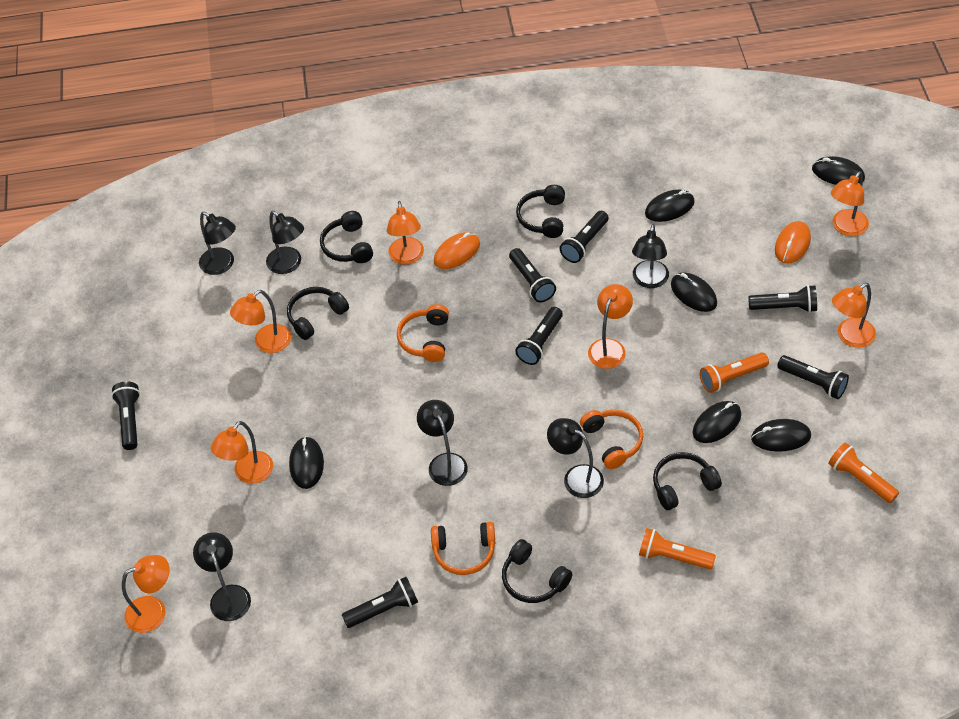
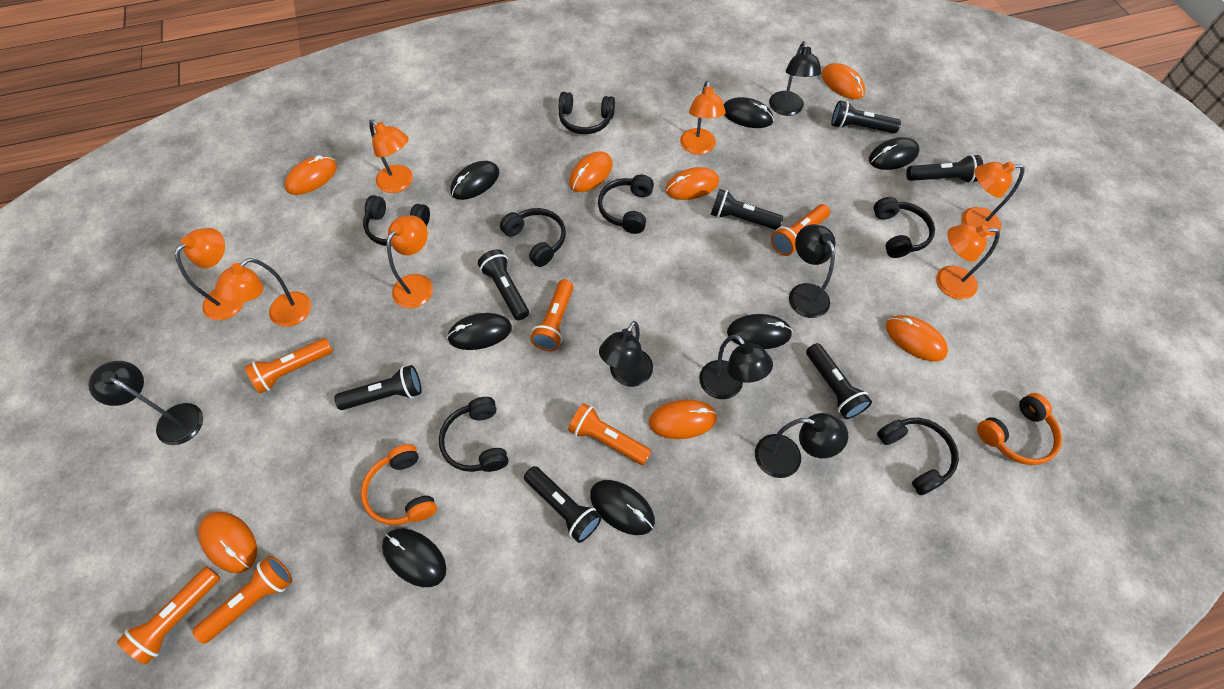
black headphones: 5 -> 7
black mouse: 6 -> 7
orange flashlight: 3 -> 6
orange headphones: 3 -> 2
orange mouse: 2 -> 7

